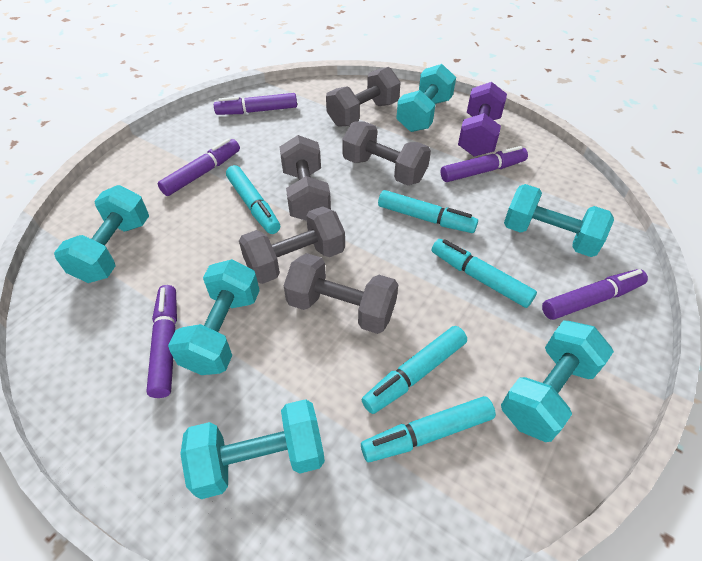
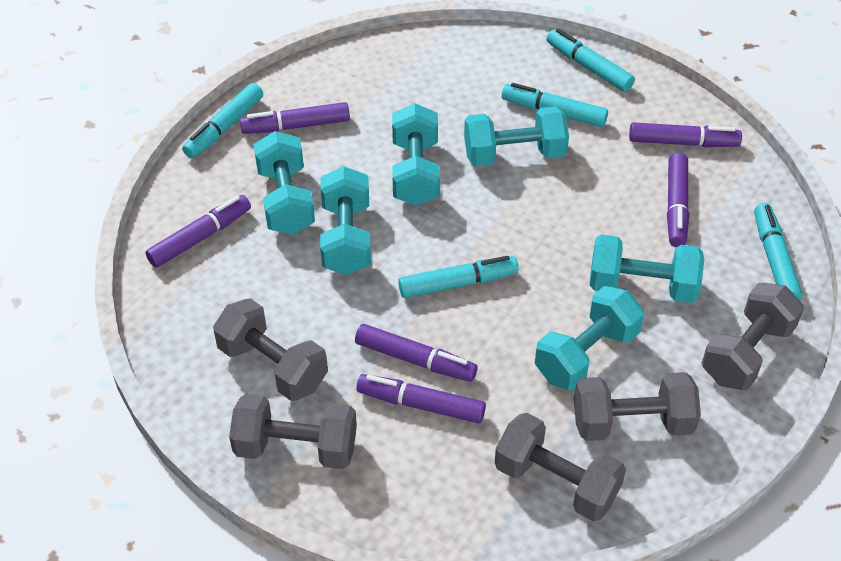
purple dumbbell: 1 -> 0
purple marker: 5 -> 6

